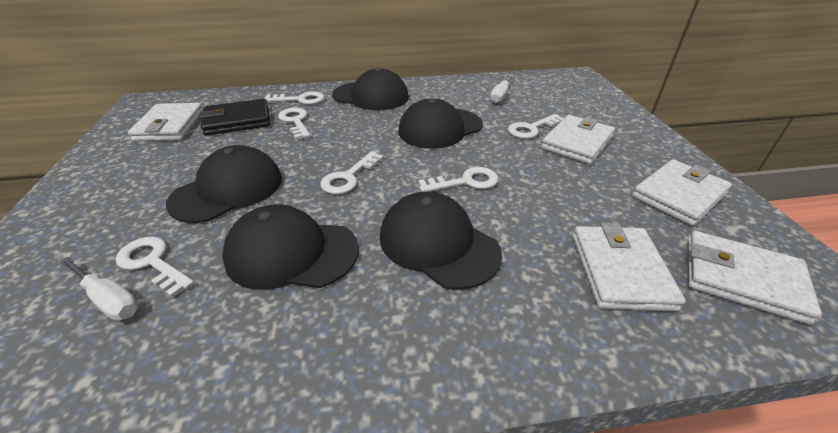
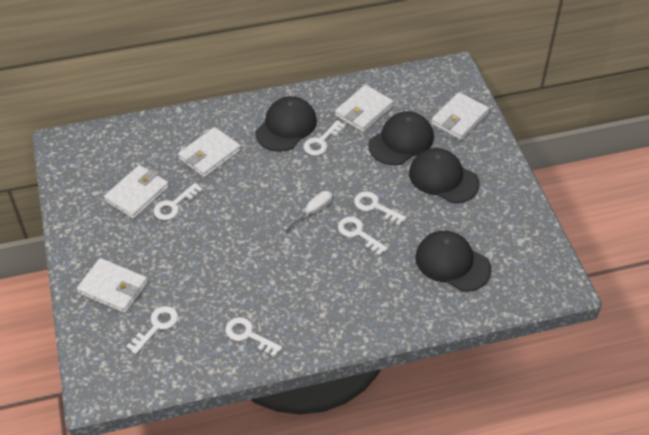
black cap: 5 -> 4
black wallet: 1 -> 0
white screwdriver: 2 -> 1

